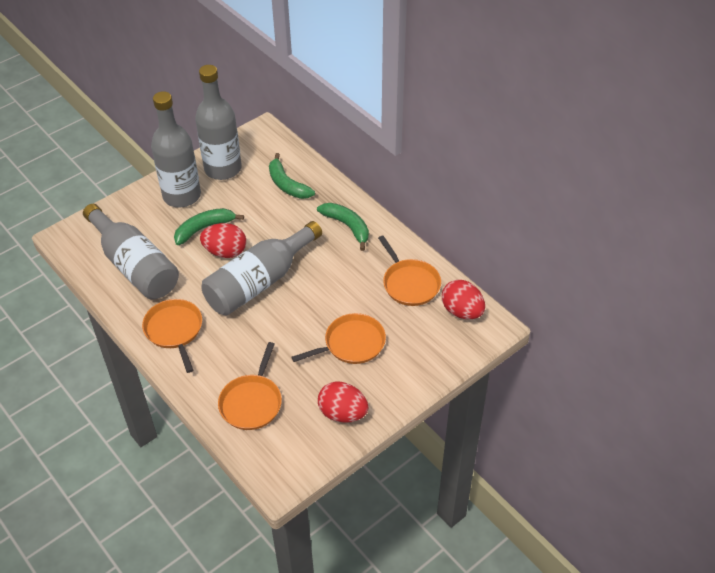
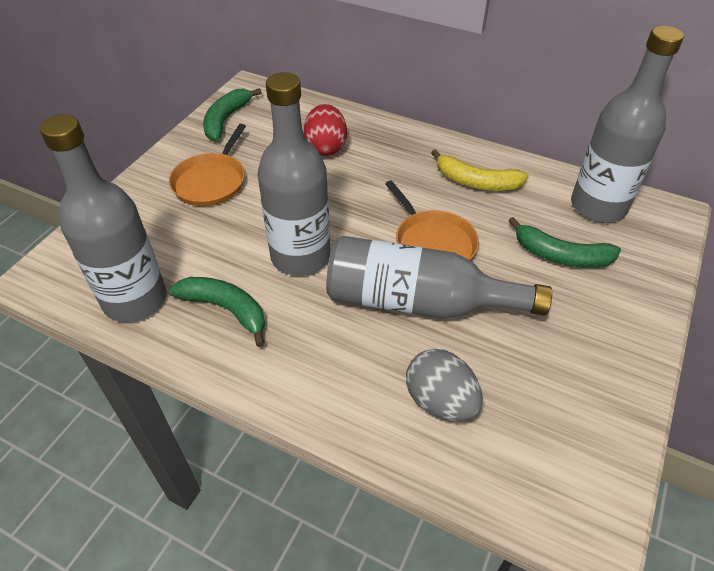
grey egg: 0 -> 1
orange pan: 4 -> 2
red egg: 3 -> 1
yellow banana: 0 -> 1

